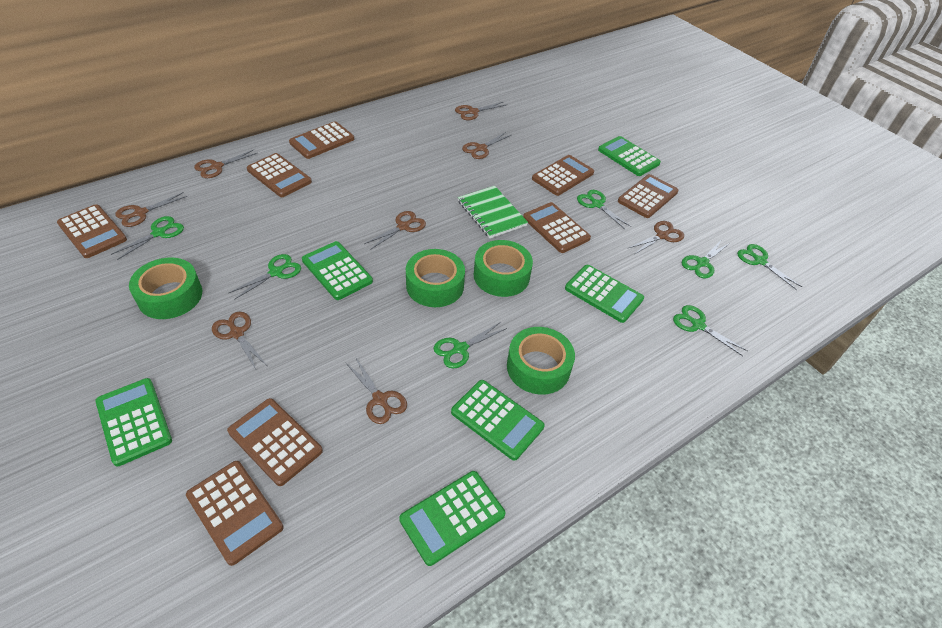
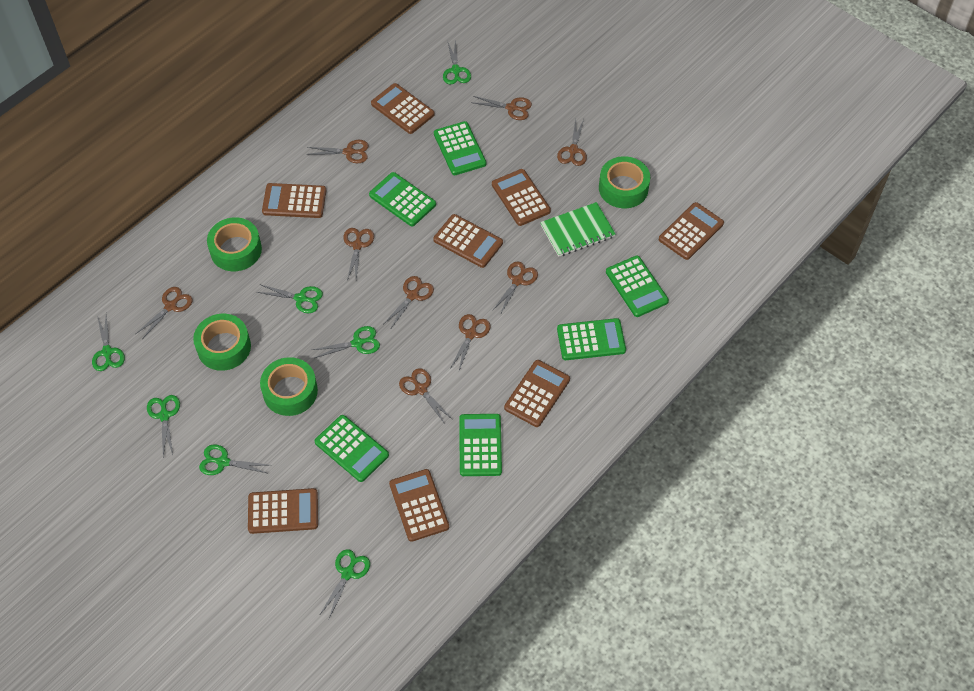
brown scissors: 8 -> 9

